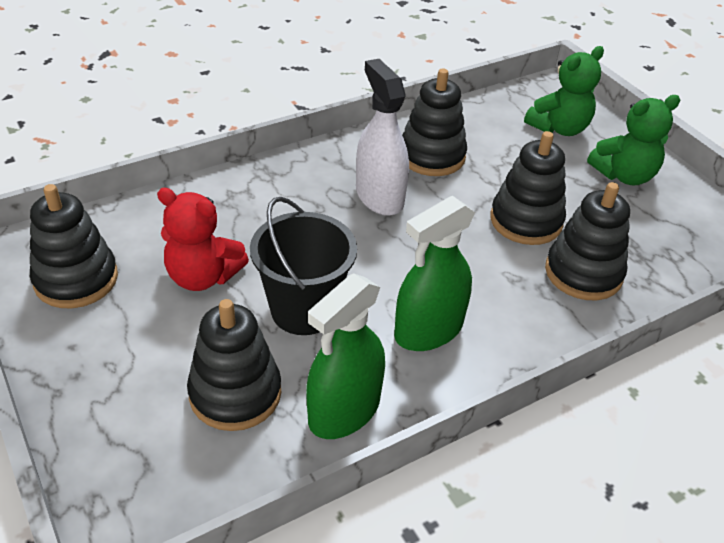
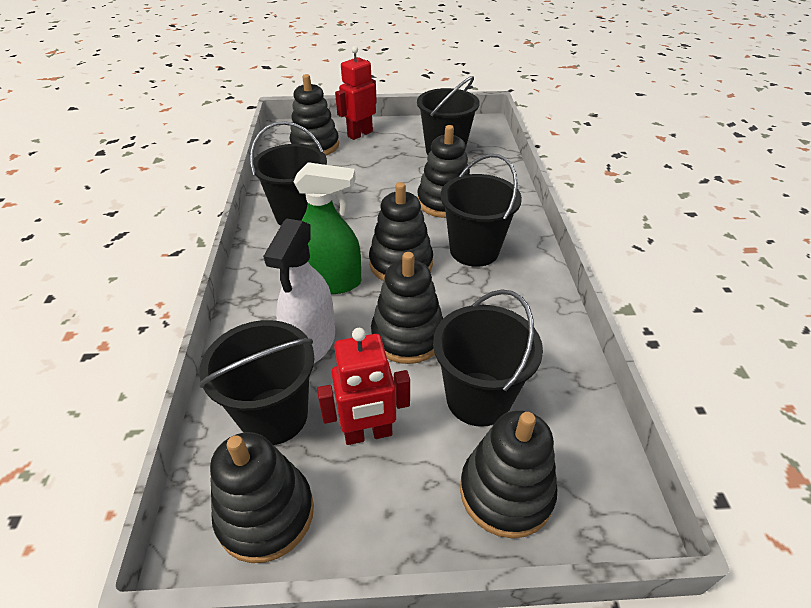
black bucket: 1 -> 5
black stacking toy: 5 -> 6
green spray bottle: 2 -> 1
green teddy bear: 2 -> 0
red robot: 0 -> 2
red teddy bear: 1 -> 0

